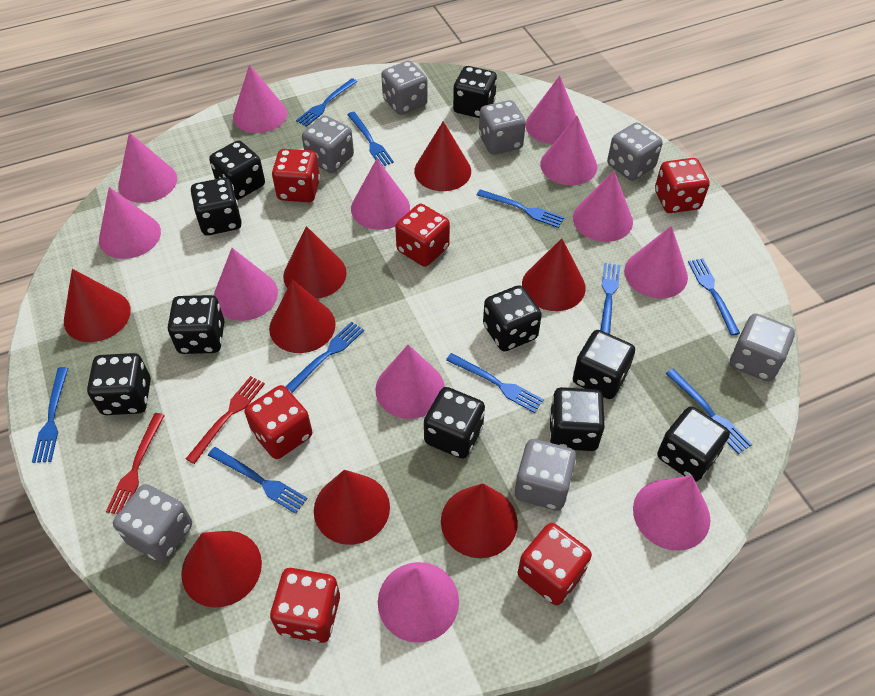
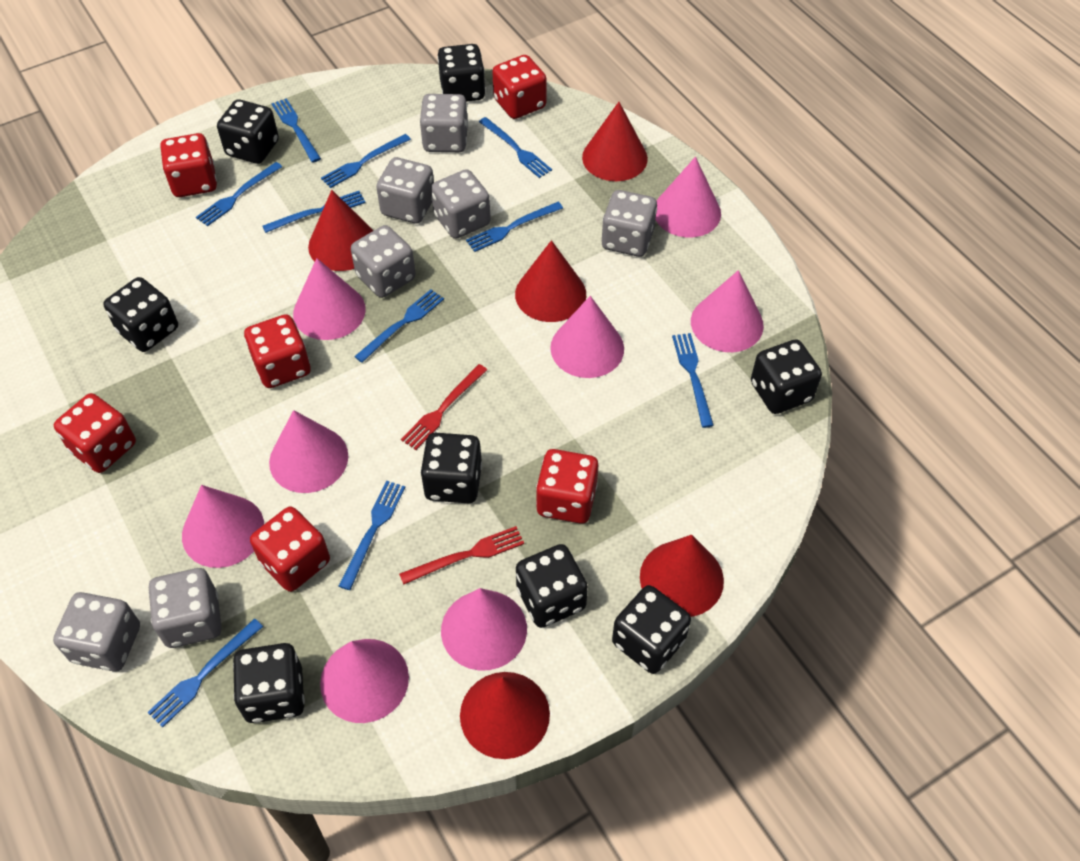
black dice: 10 -> 8
pink cone: 12 -> 8
red cone: 8 -> 5

